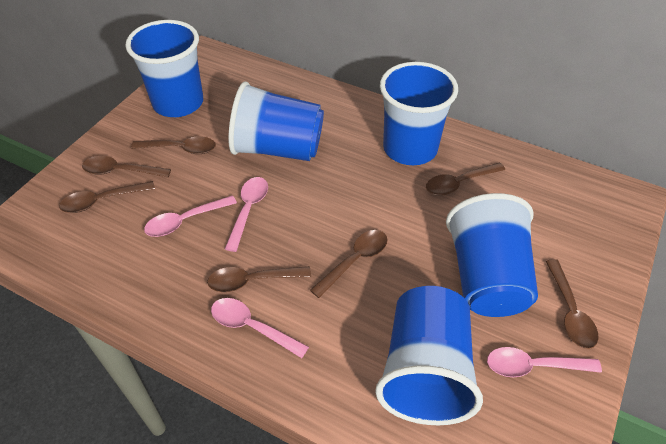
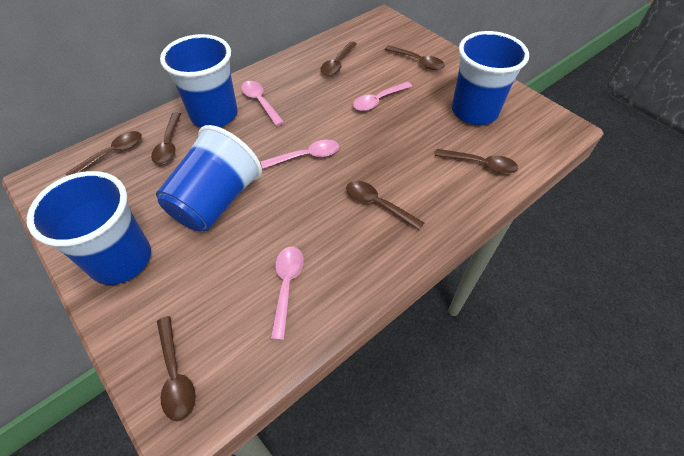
blue cup: 5 -> 4

